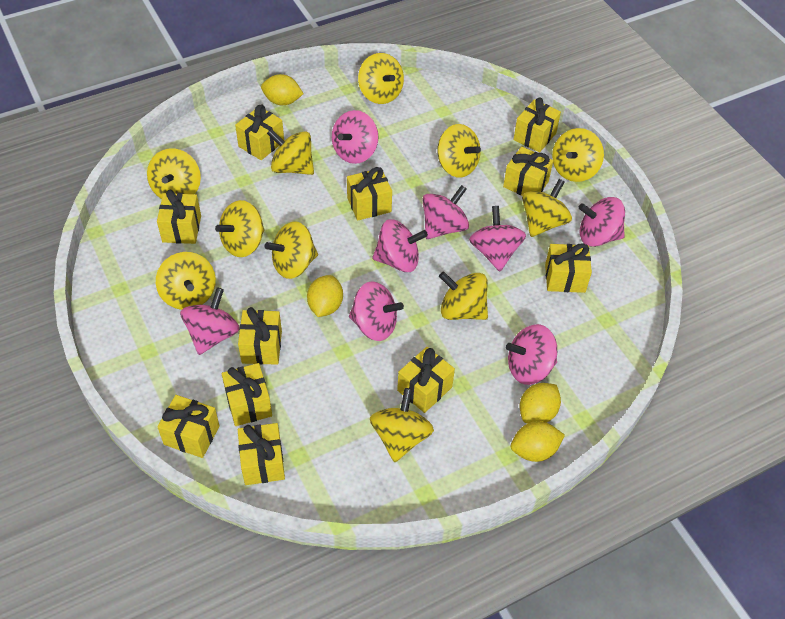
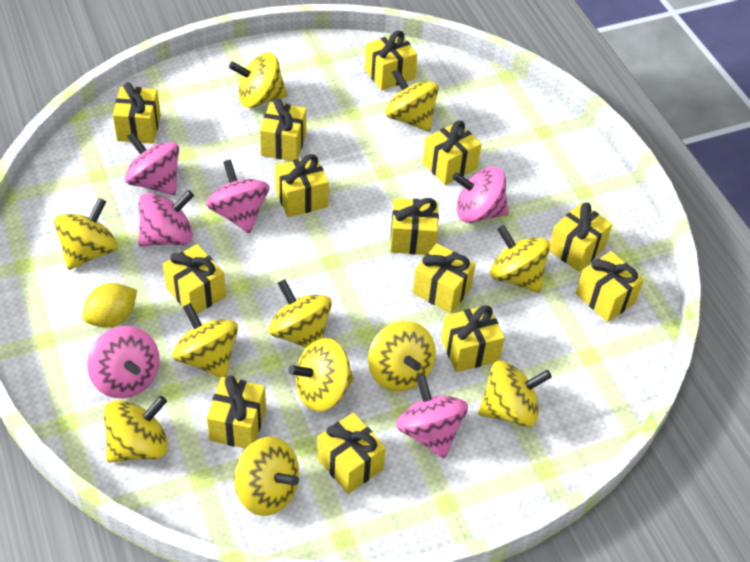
pink spinning top: 8 -> 6
yellow gift: 11 -> 13
yellow lemon: 4 -> 1

